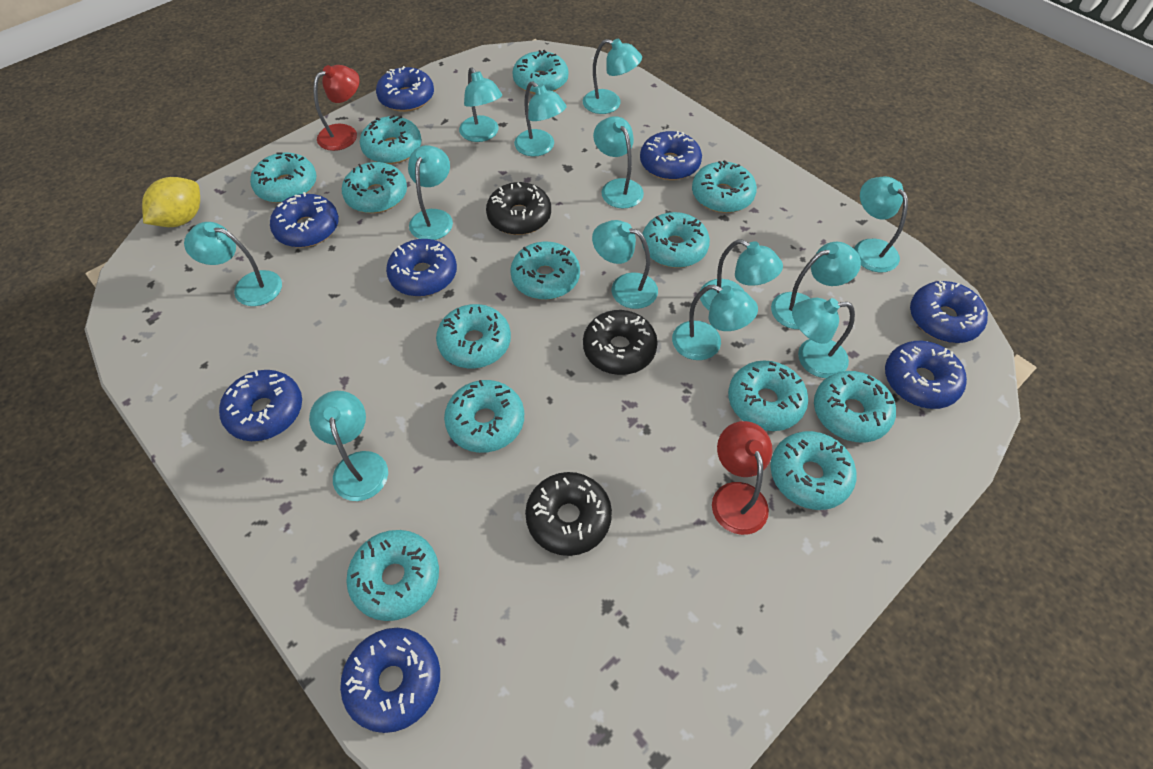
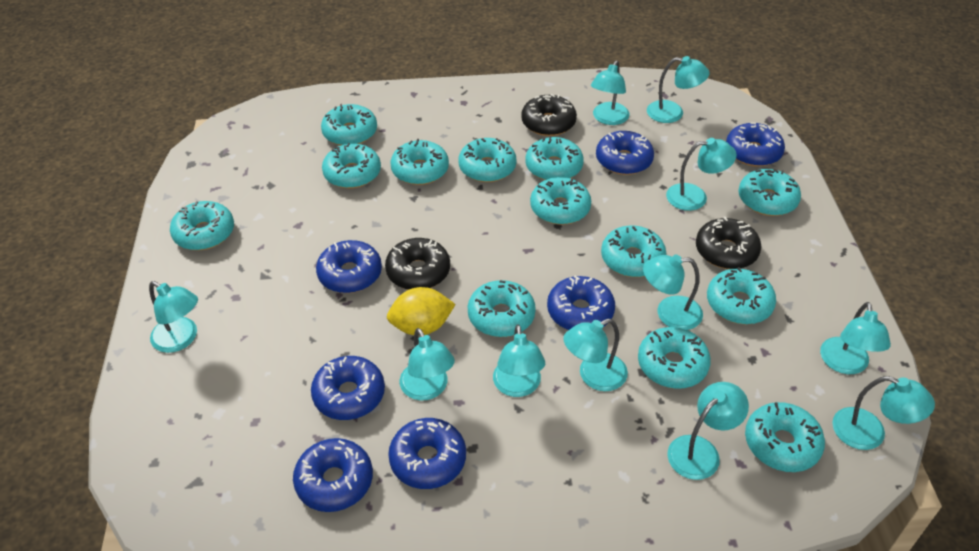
blue donut: 8 -> 7
red lamp: 2 -> 0
turquoise lamp: 13 -> 11

